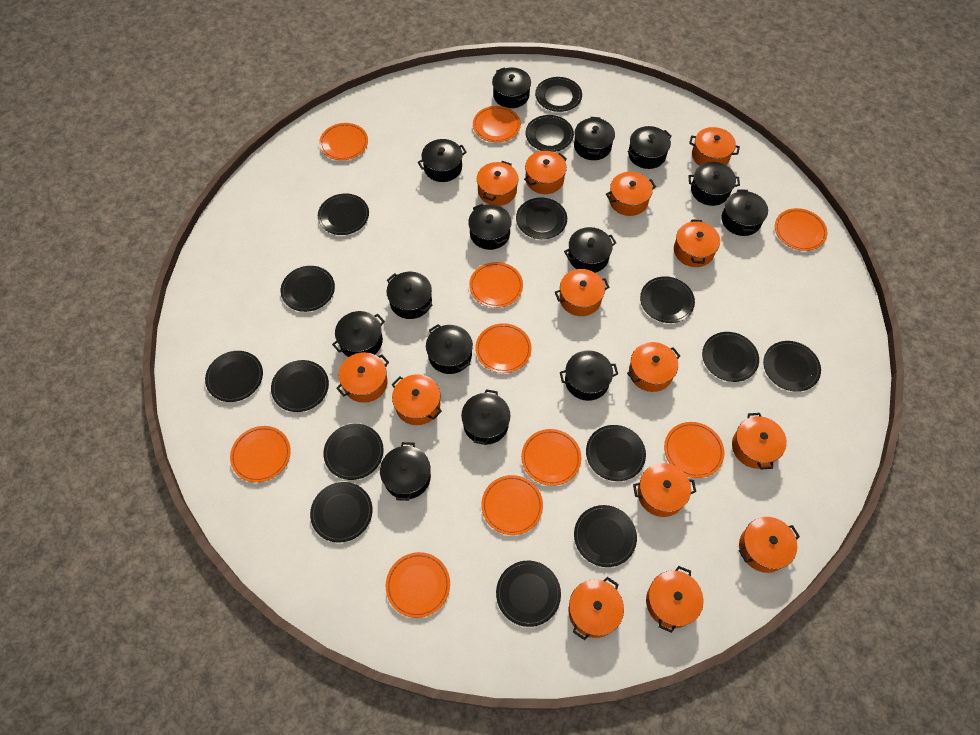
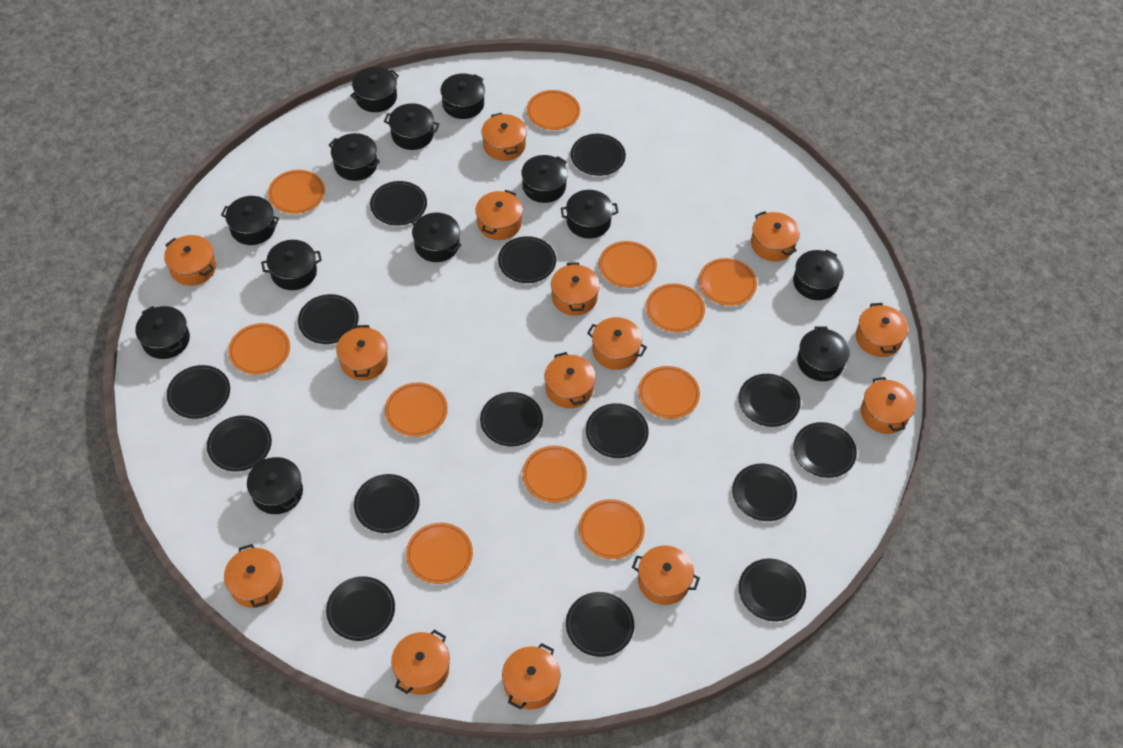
black pot: 14 -> 13
orange plate: 10 -> 11

